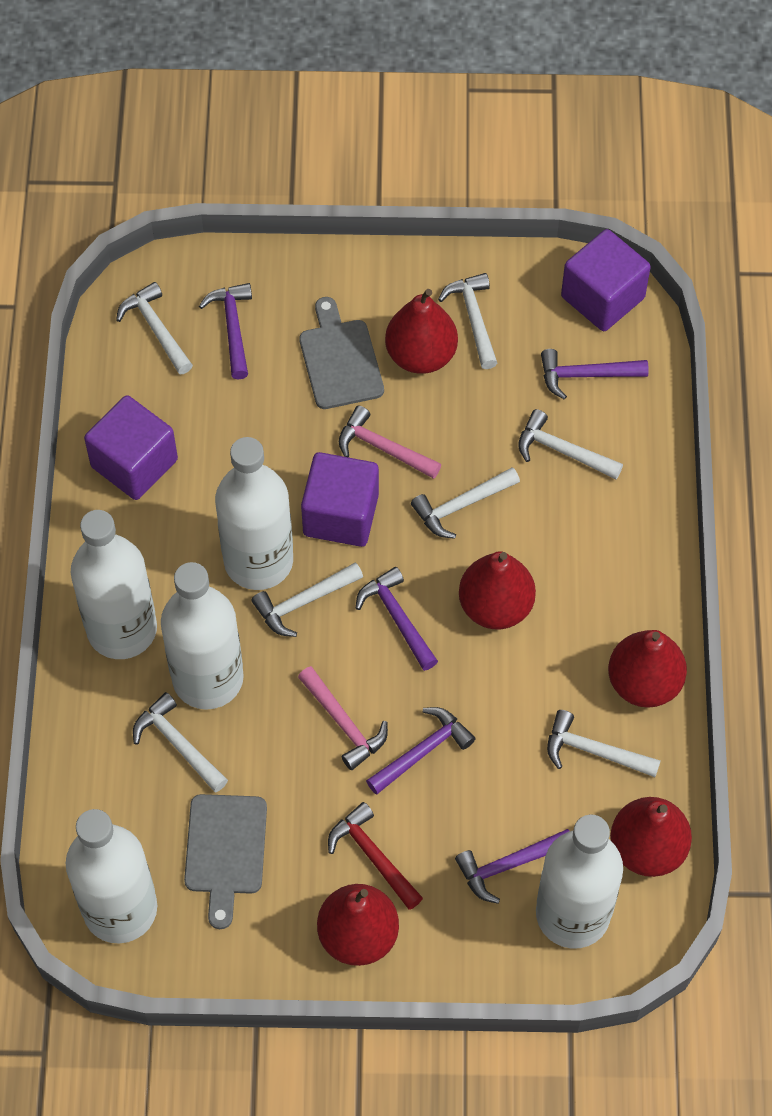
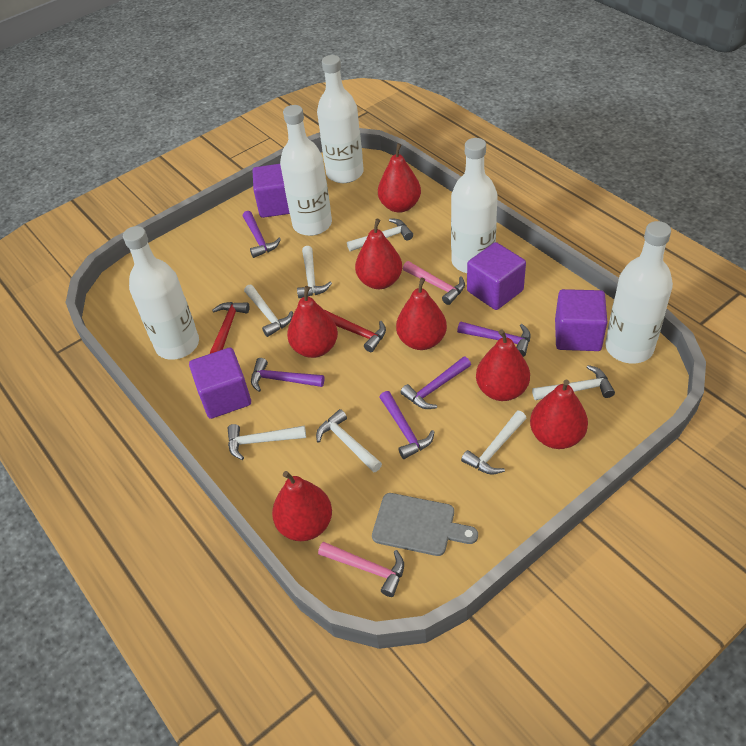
grey cutting board: 2 -> 1
purple cube: 3 -> 4
red hammer: 1 -> 2
red pear: 5 -> 7

